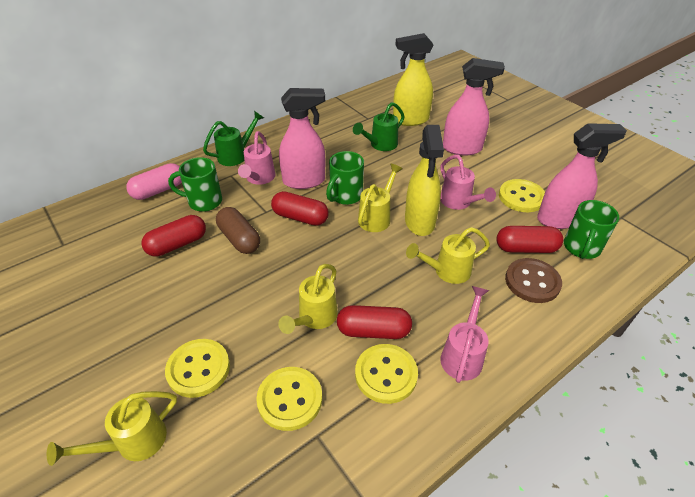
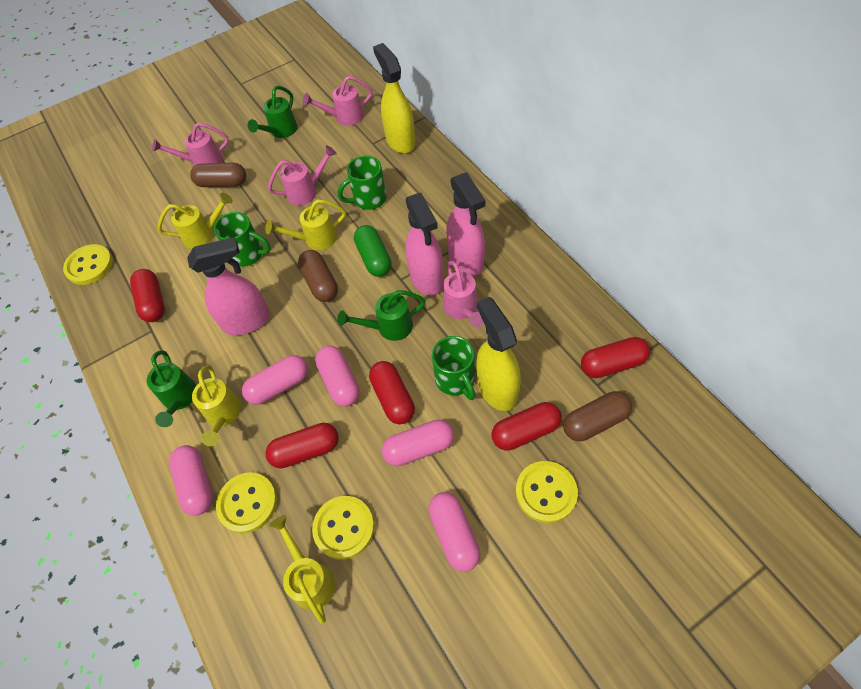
brown button: 1 -> 0
brown capsule: 1 -> 3
green capsule: 0 -> 1
green watering can: 2 -> 3
pink capsule: 1 -> 5
pink watering can: 3 -> 4
red capsule: 4 -> 5

